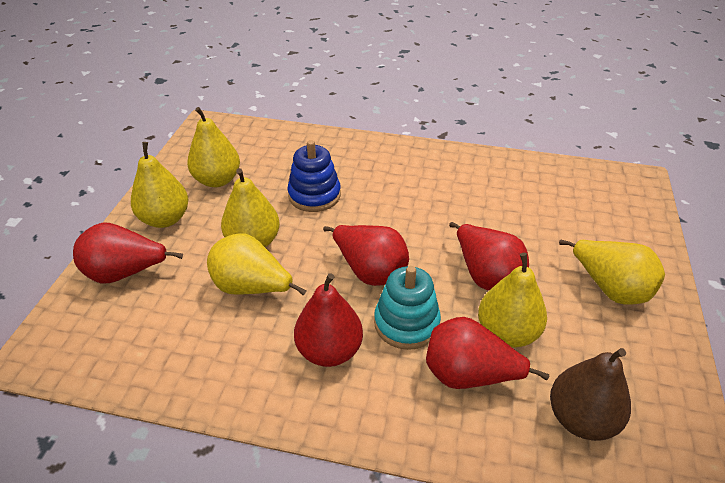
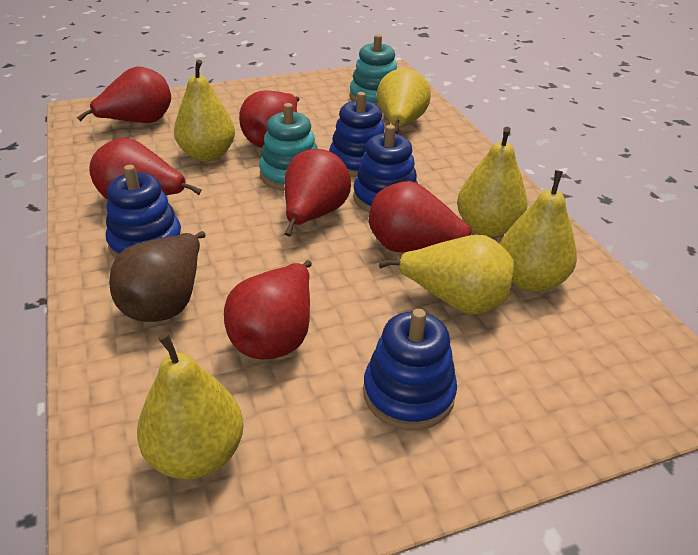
blue stacking toy: 1 -> 4
red pear: 5 -> 6
turquoise stacking toy: 1 -> 2

